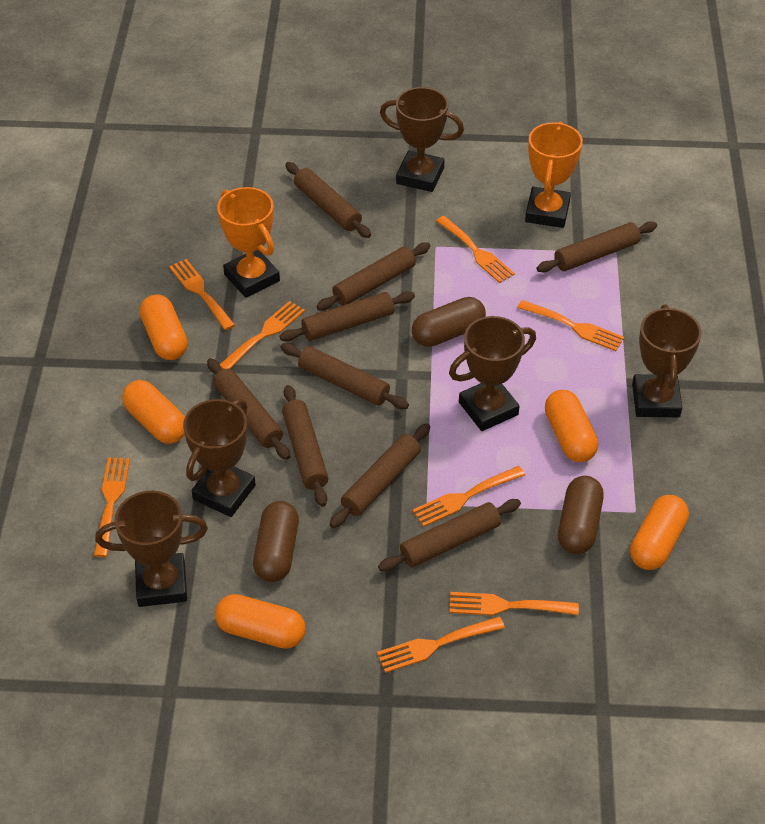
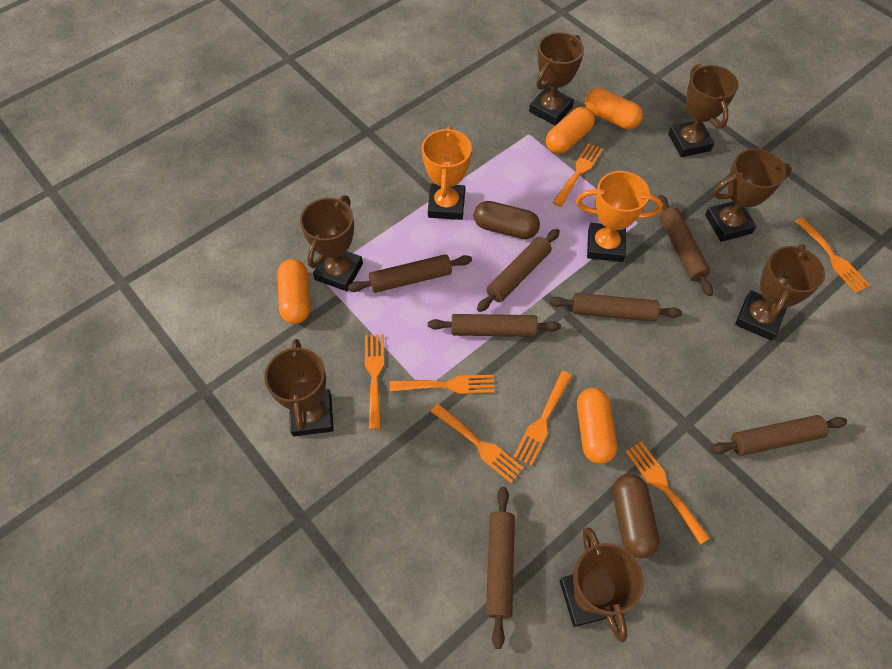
brown capsule: 3 -> 2
brown rolling pin: 9 -> 7
brown trophy: 5 -> 7
orange capsule: 5 -> 4
orange fork: 8 -> 7

